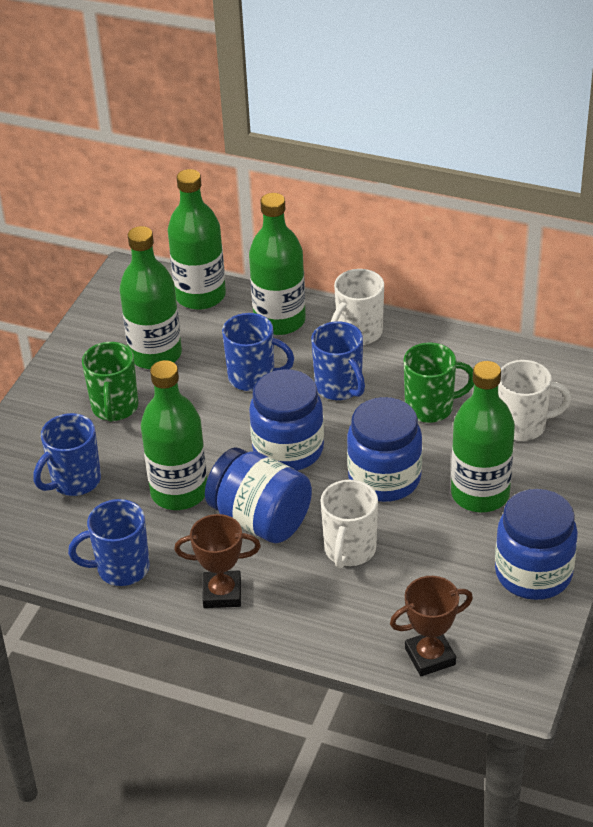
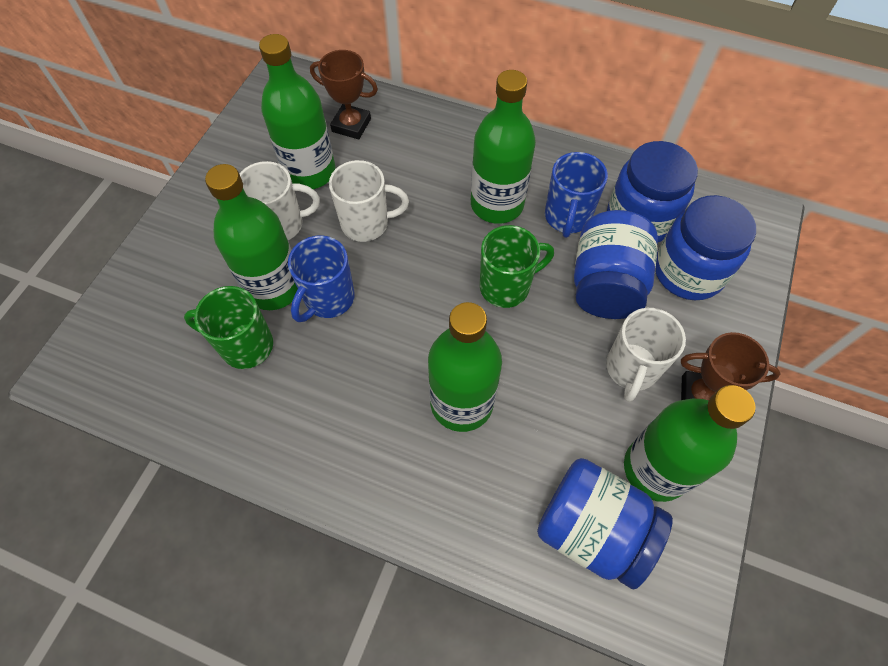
blue mug: 4 -> 2

